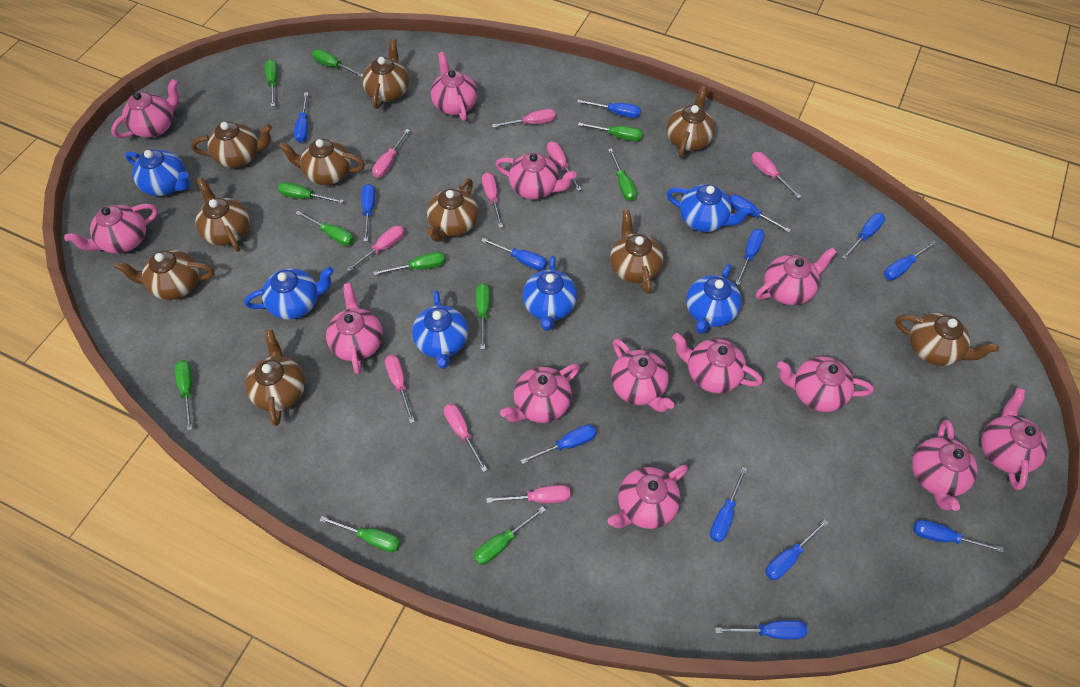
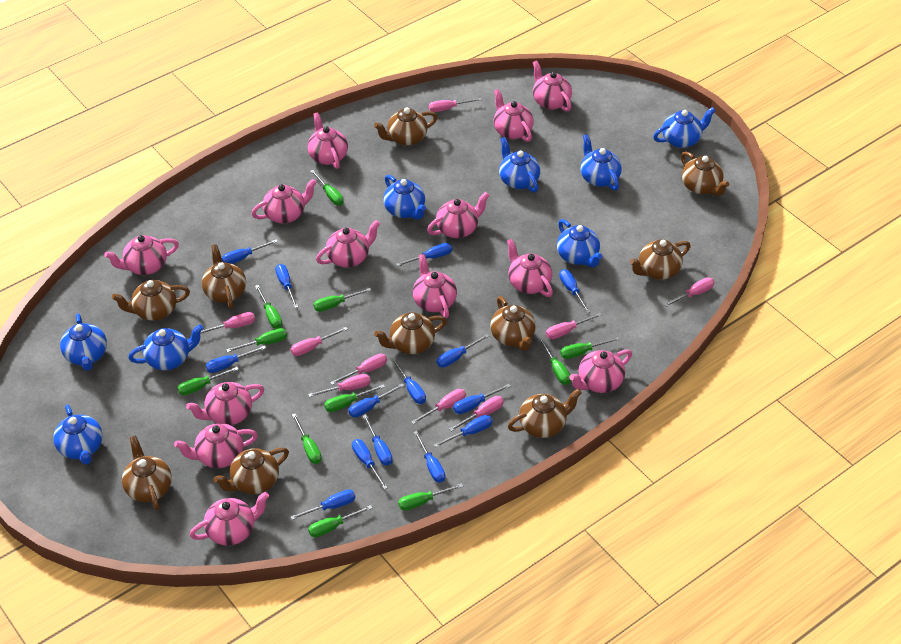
blue screwdriver: 13 -> 14
blue teapot: 6 -> 8

